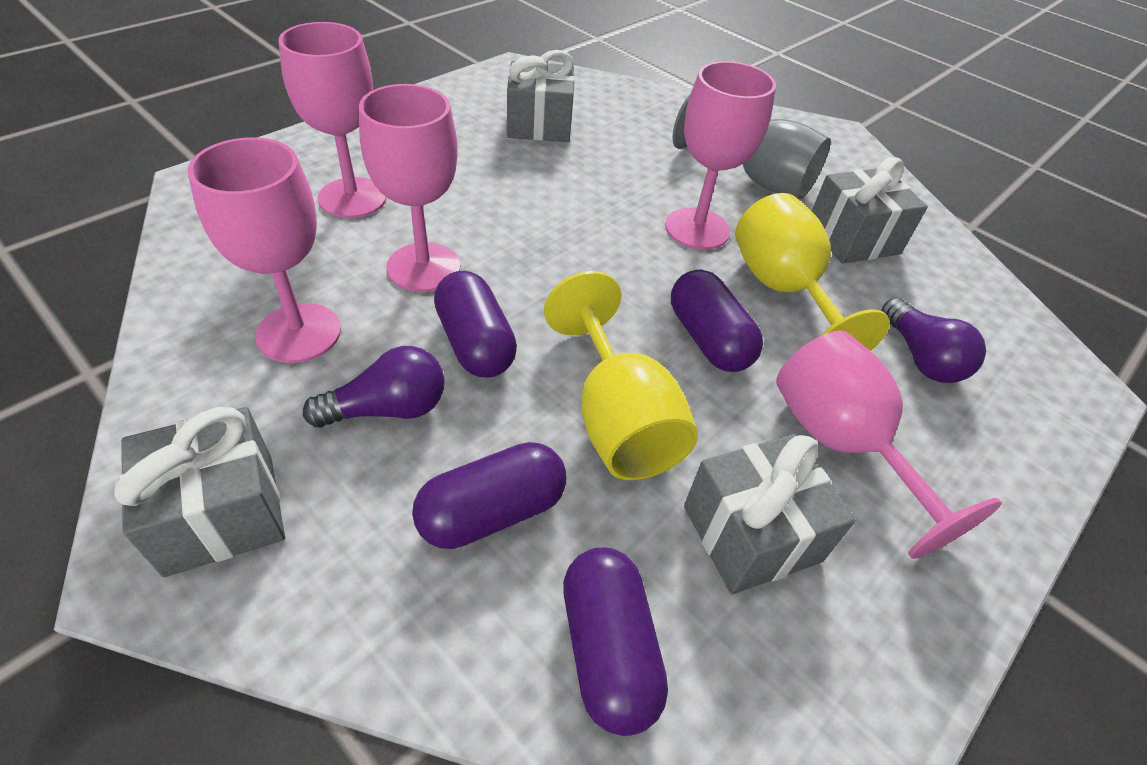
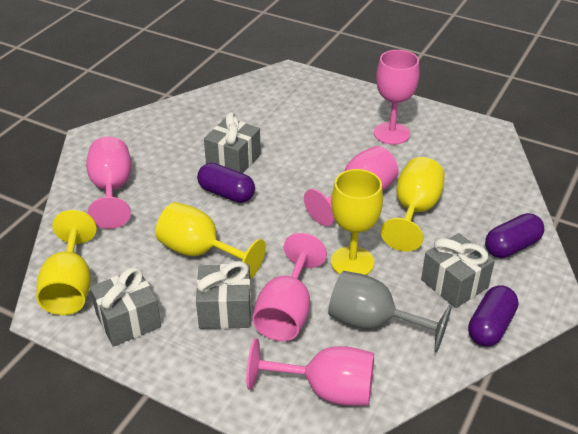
purple capsule: 4 -> 3
purple light bulb: 2 -> 0
yellow goblet: 2 -> 4

